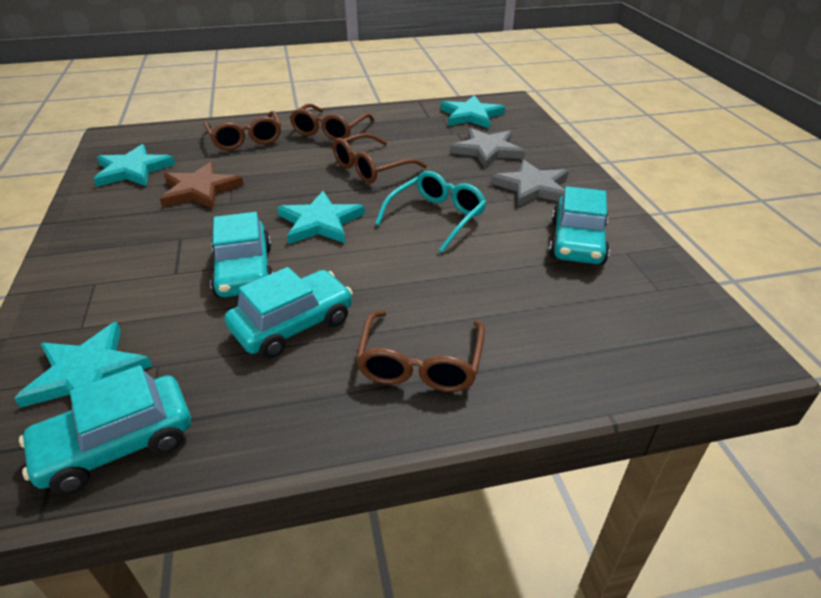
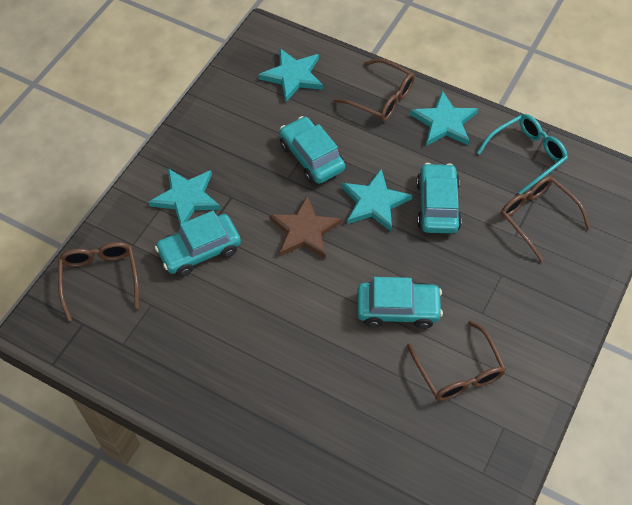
grey star: 2 -> 0

